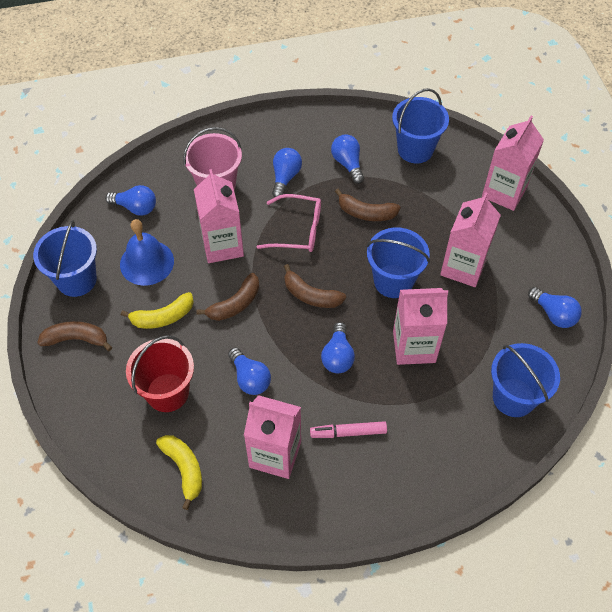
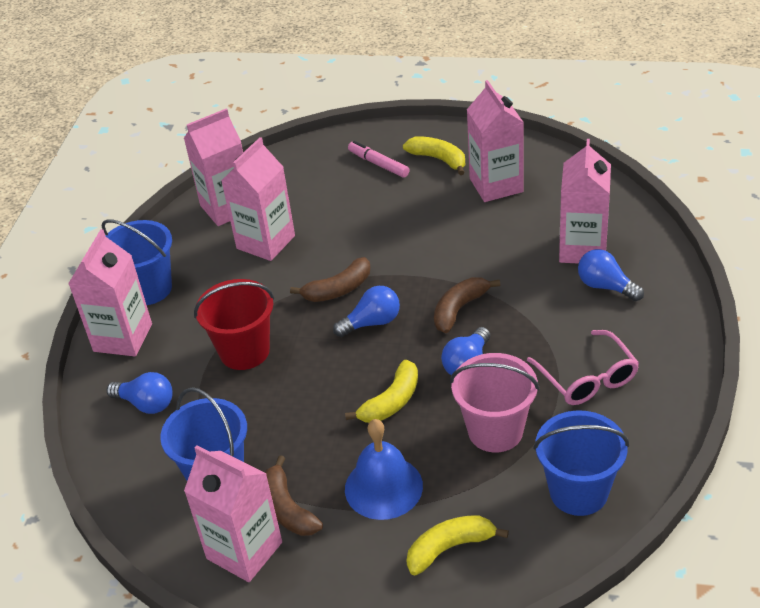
blue bucket: 4 -> 3
blue light bulb: 6 -> 4
brown banana: 4 -> 3
pink carton: 5 -> 6
yellow banana: 2 -> 3

